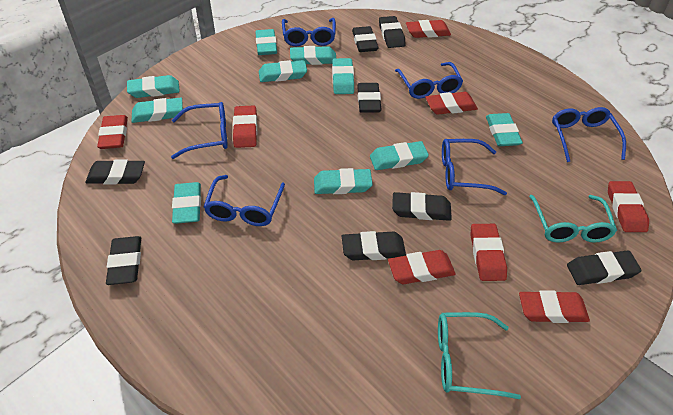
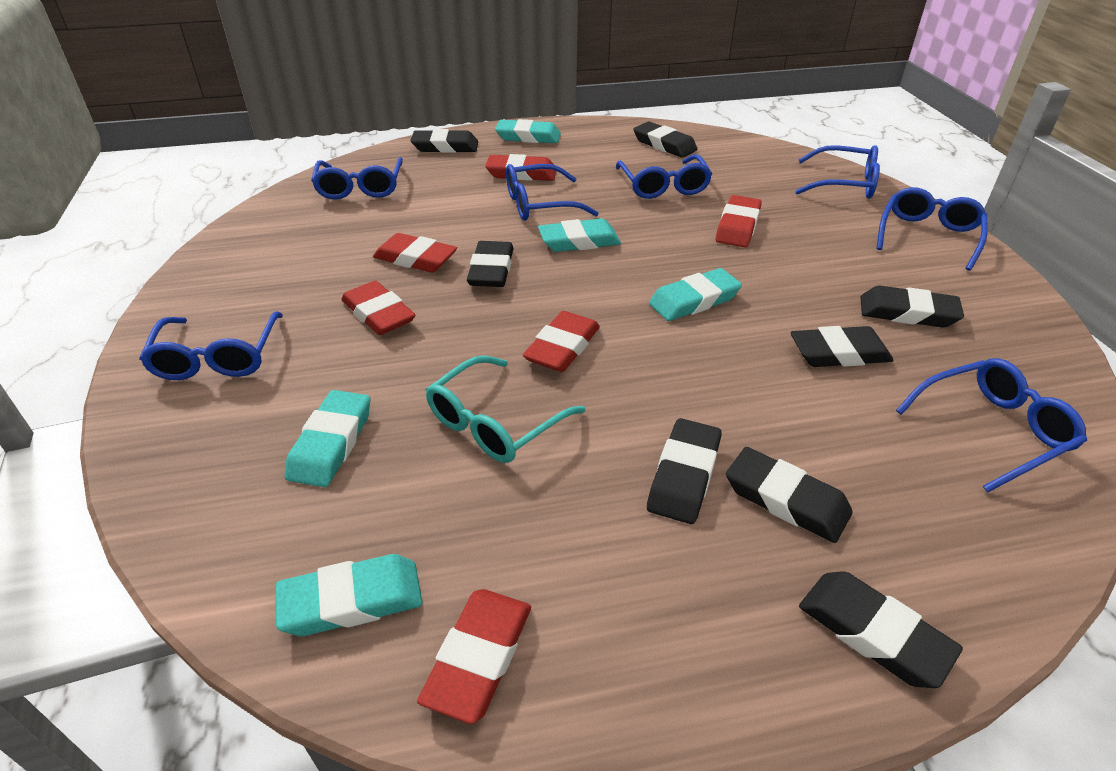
blue glasses: 6 -> 7
red eraser: 8 -> 6
turquoise eraser: 10 -> 5
turquoise glasses: 2 -> 1

